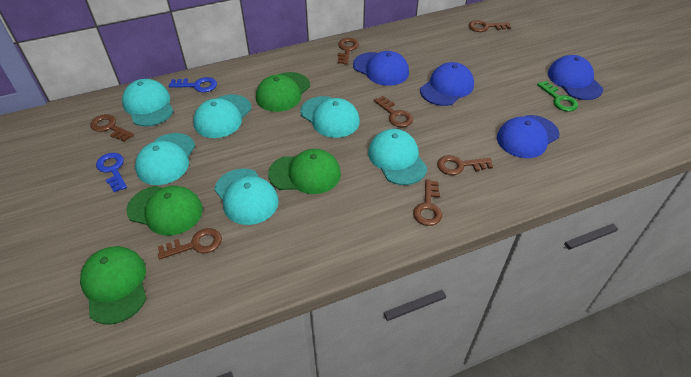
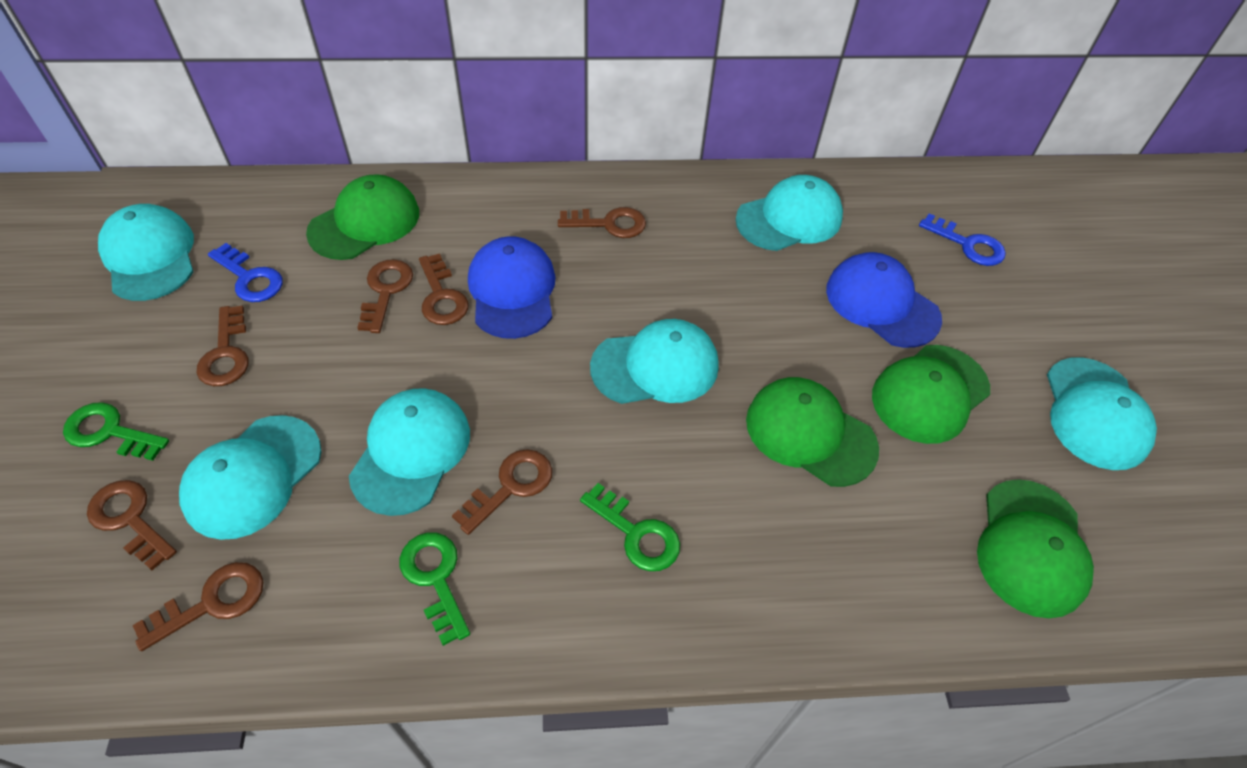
blue cap: 4 -> 2
green key: 1 -> 3

